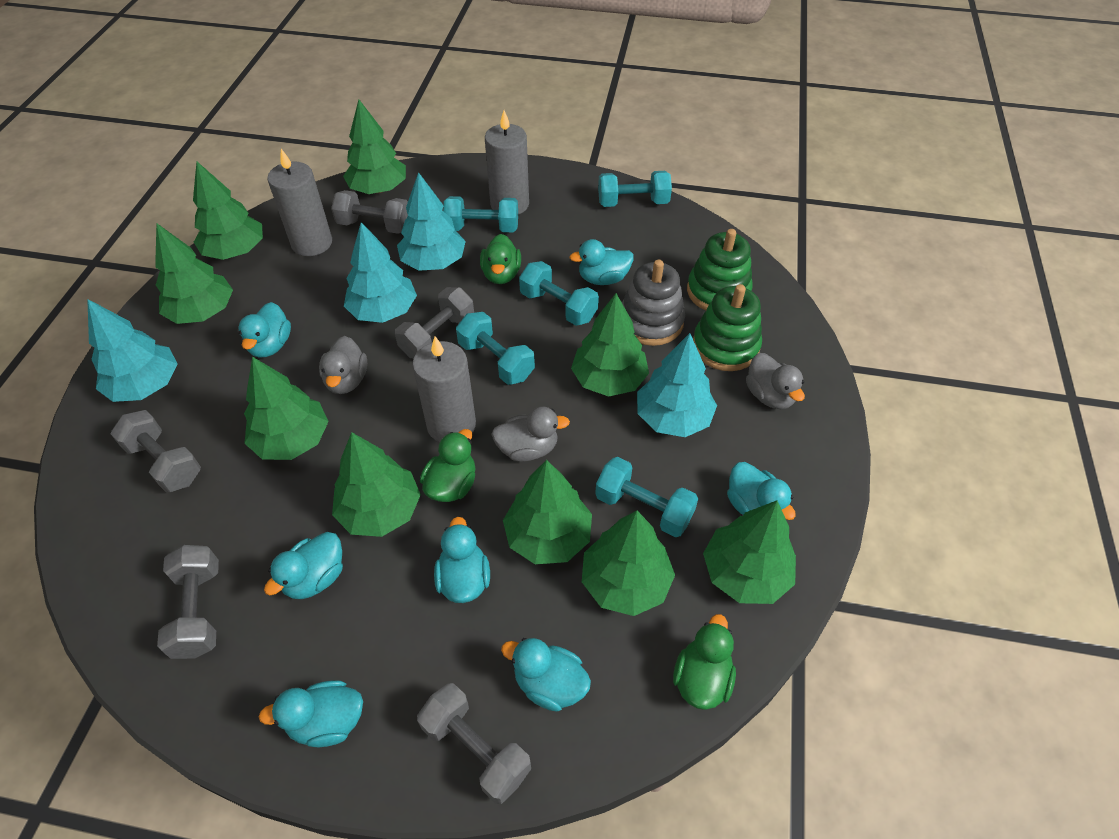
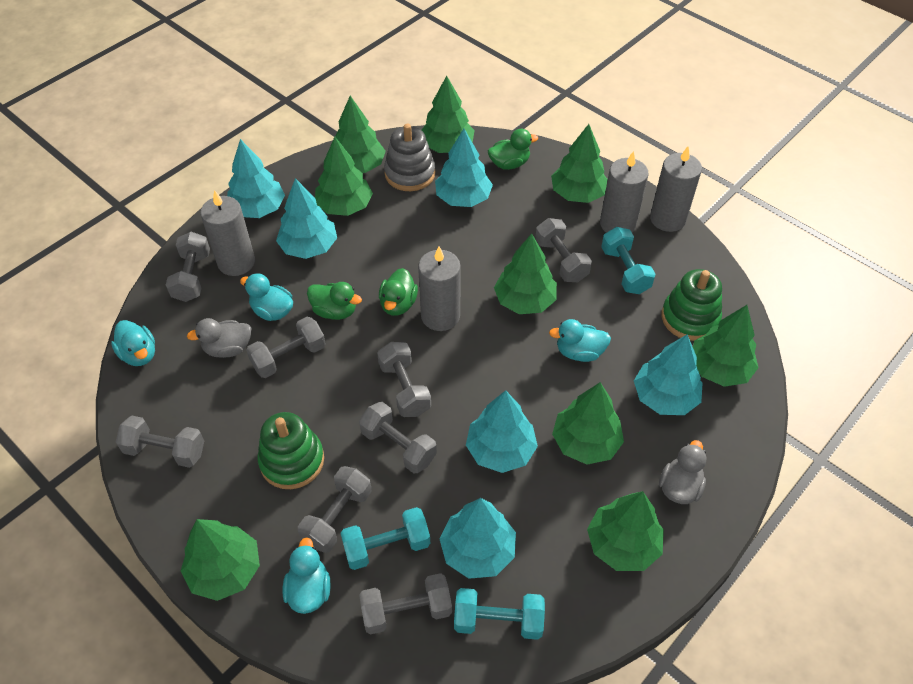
grey candle: 3 -> 4
grey duck: 3 -> 2
grey dumbbell: 5 -> 8
turquoise duck: 7 -> 4
turquoise dumbbell: 5 -> 3
turquoise tree: 4 -> 6

